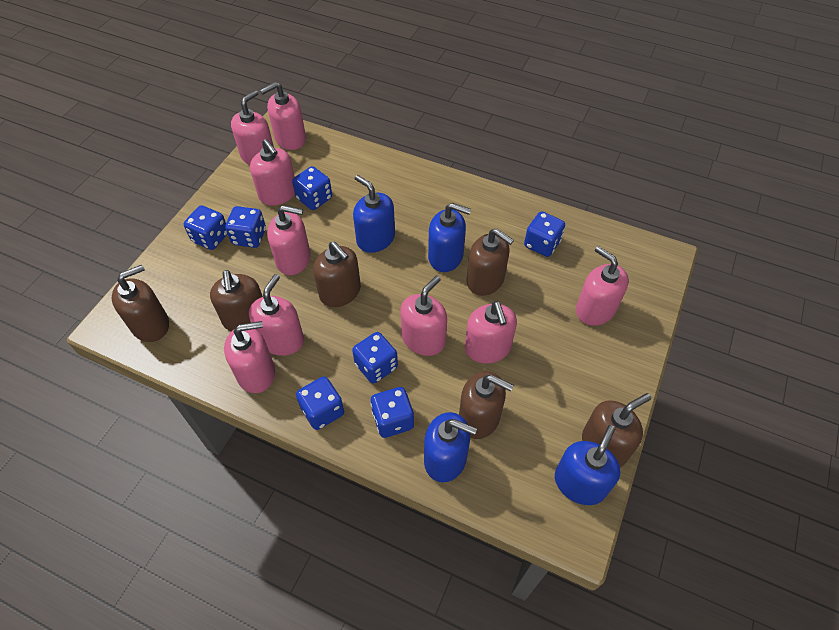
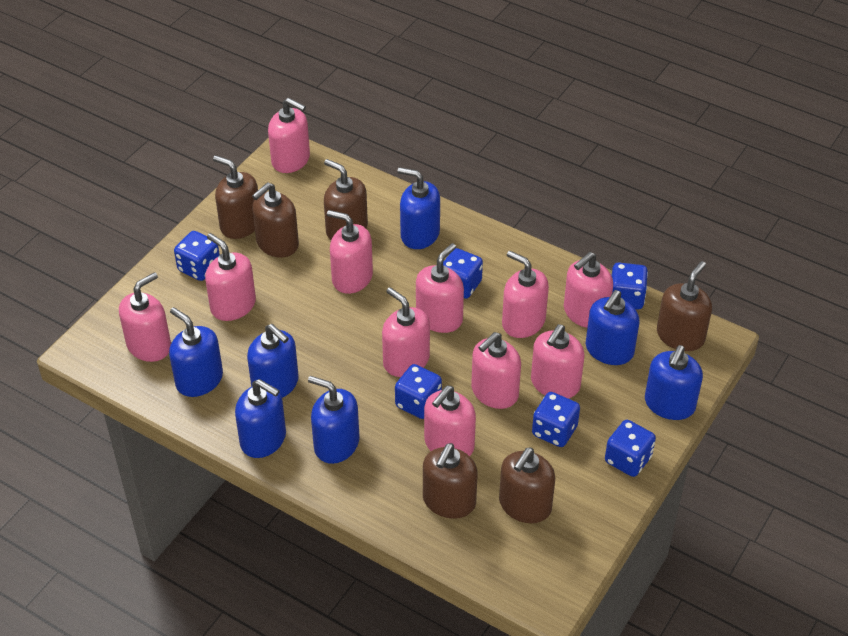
blue dice: 7 -> 6
blue soap dispenser: 4 -> 7
pink soap dispenser: 9 -> 11

